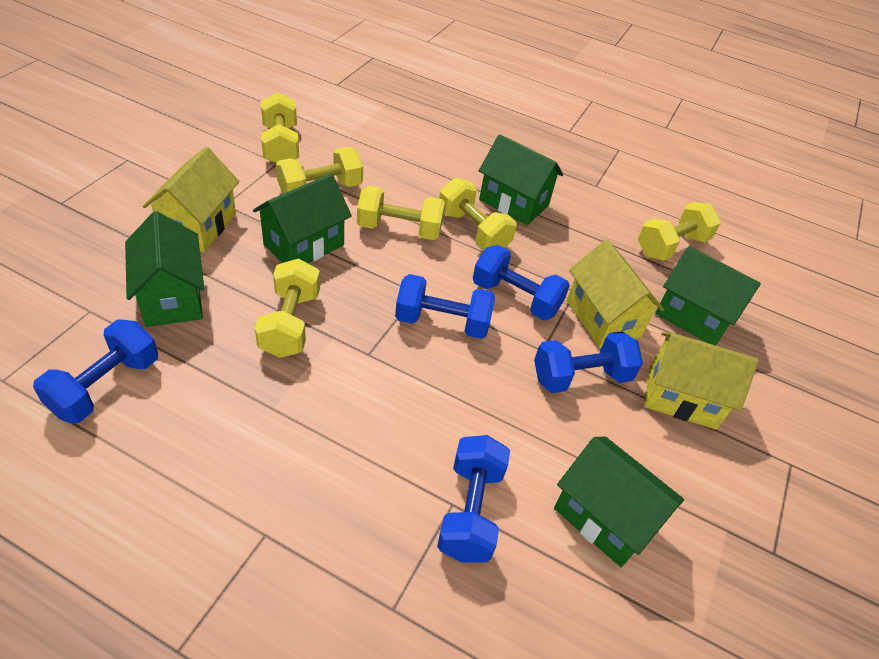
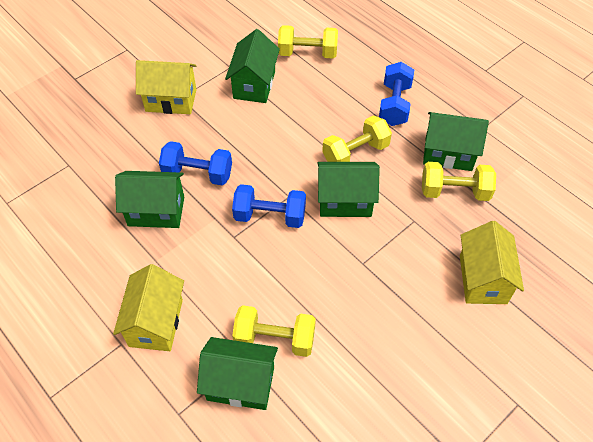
blue dumbbell: 5 -> 3
yellow dumbbell: 6 -> 4

